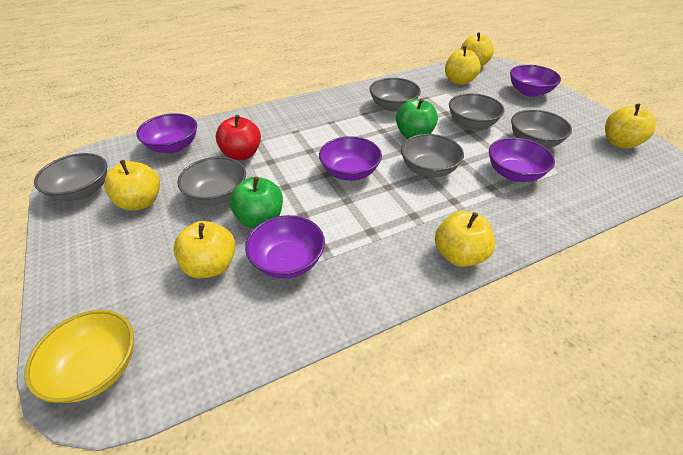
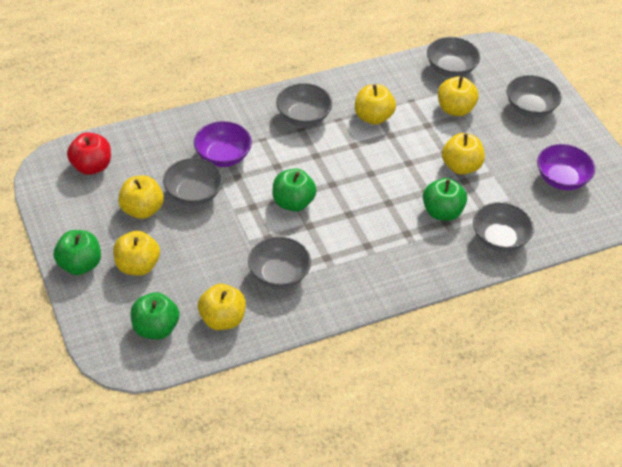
green apple: 2 -> 4
purple bowl: 5 -> 2
yellow bowl: 1 -> 0

